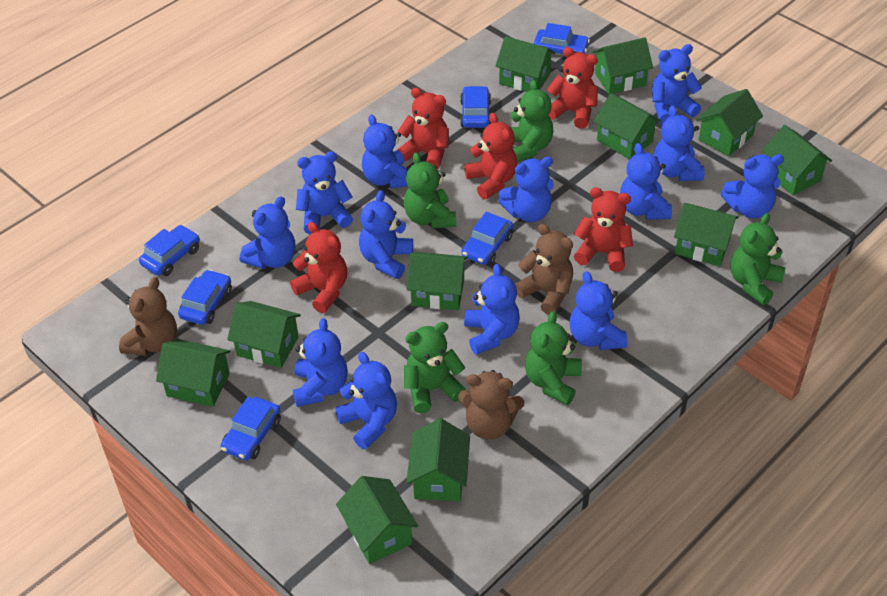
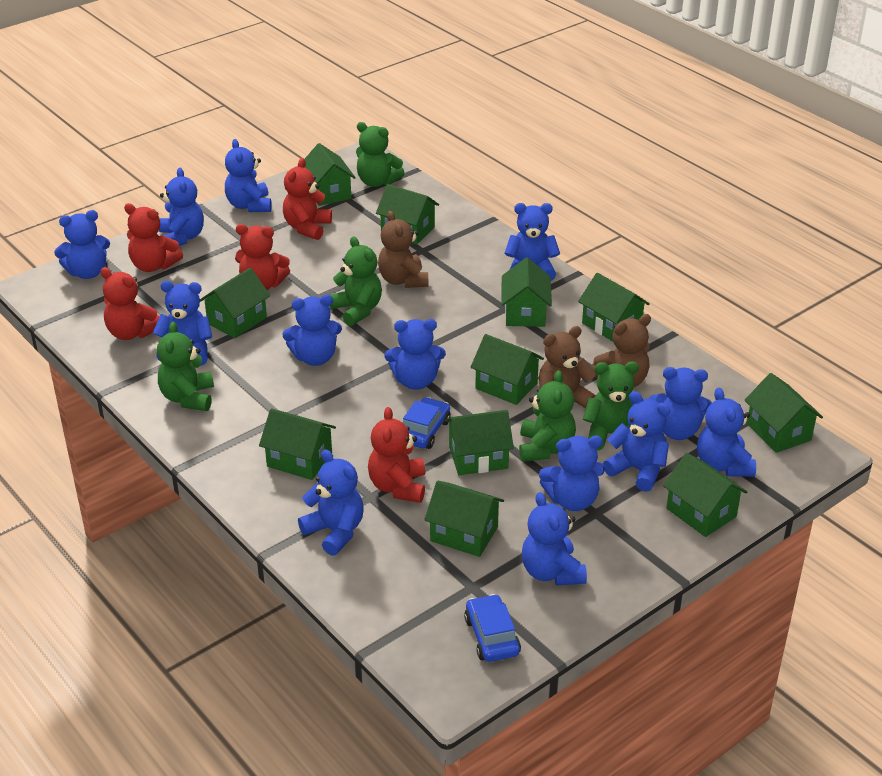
blue car: 6 -> 2

